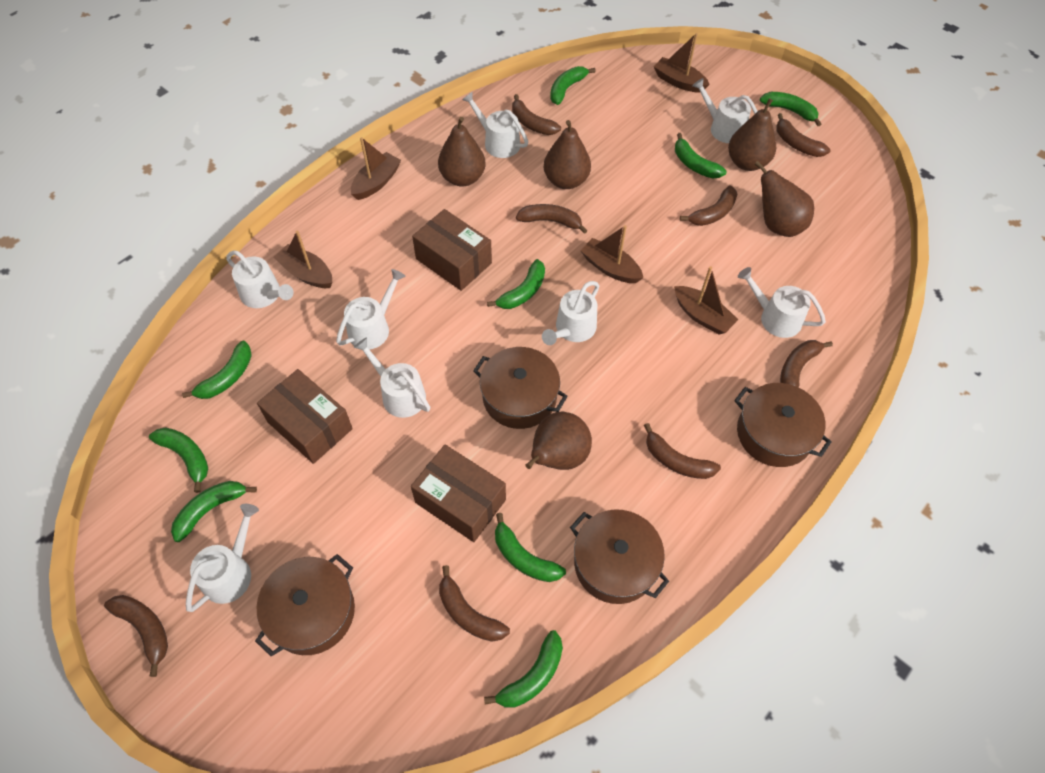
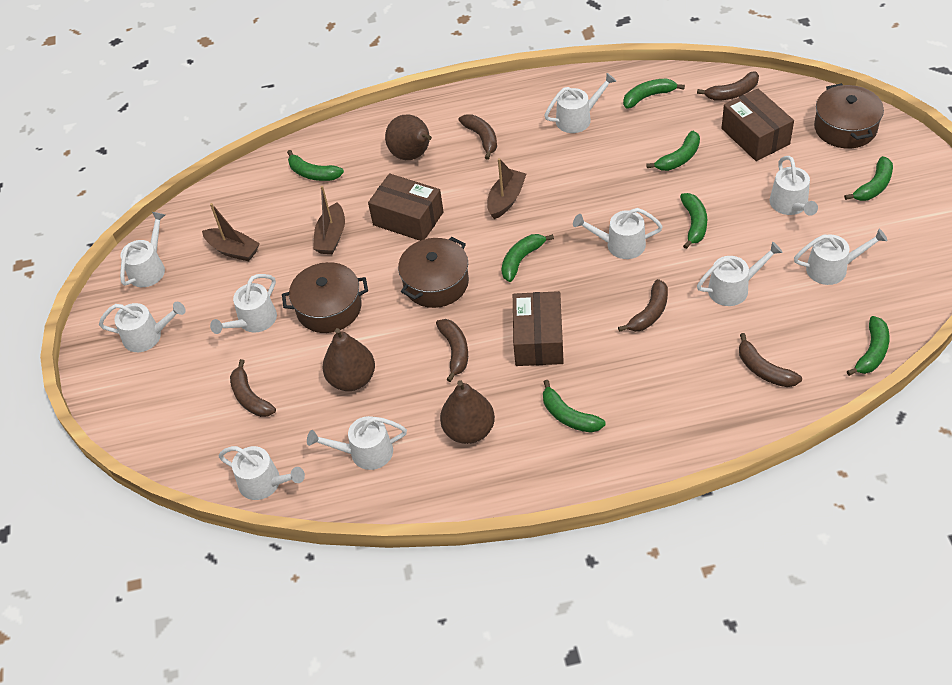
brown banana: 8 -> 6
brown boat: 5 -> 3
brown pear: 5 -> 3
brown pot: 4 -> 3
green banana: 9 -> 8
white watering can: 8 -> 10

